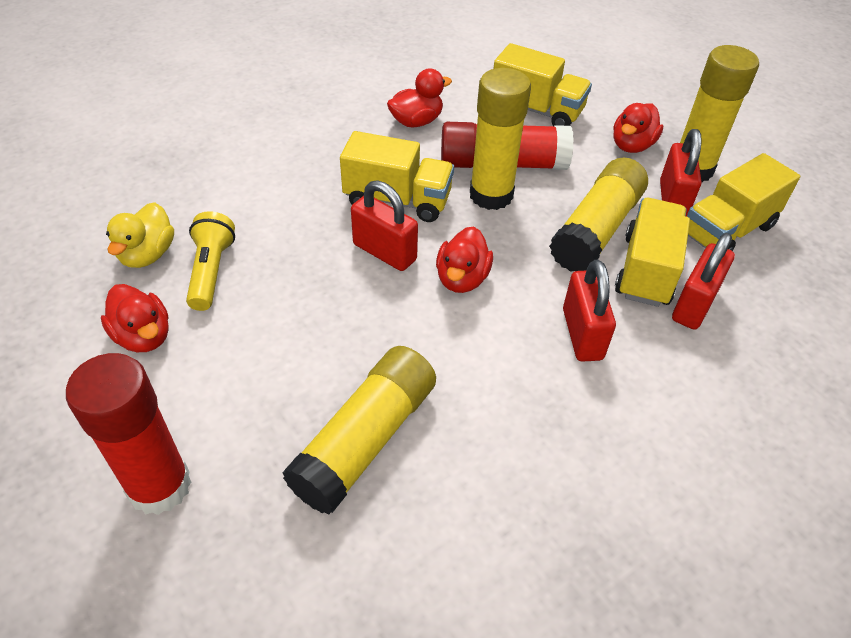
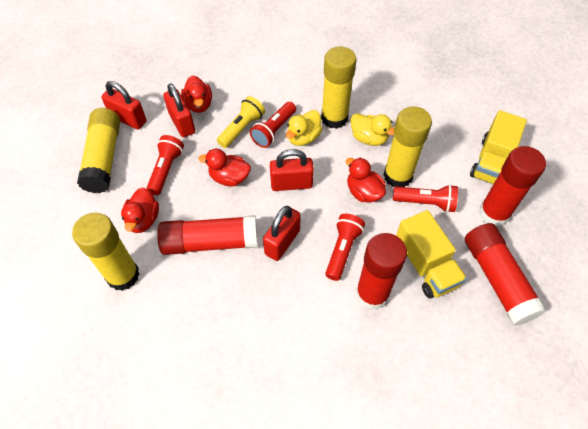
red flashlight: 0 -> 4
red glue stick: 2 -> 4
yellow duck: 1 -> 2
yellow truck: 4 -> 2

